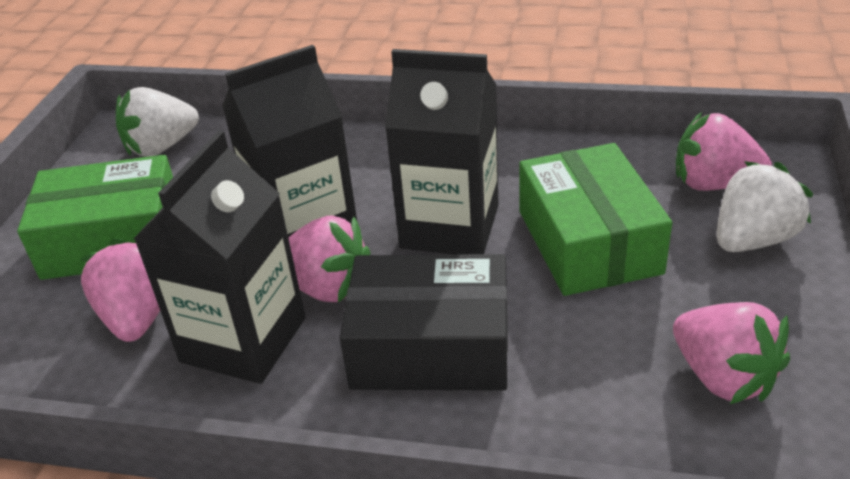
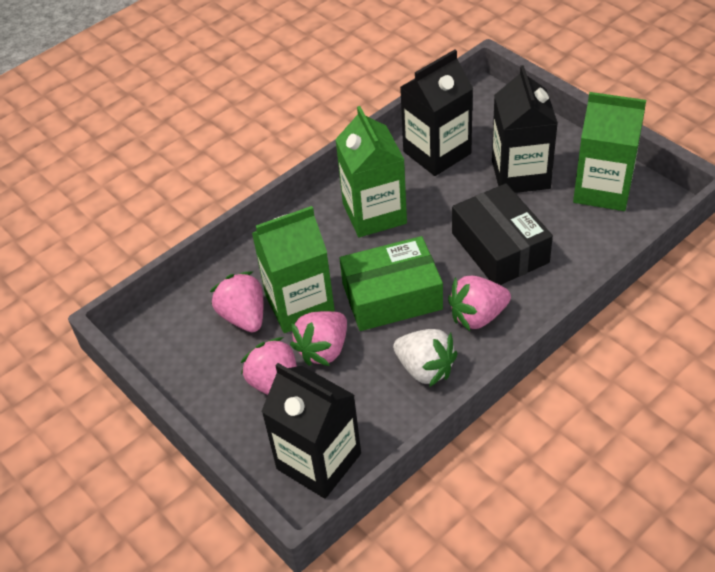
green box: 2 -> 1
green carton: 0 -> 3
white strawberry: 2 -> 1

